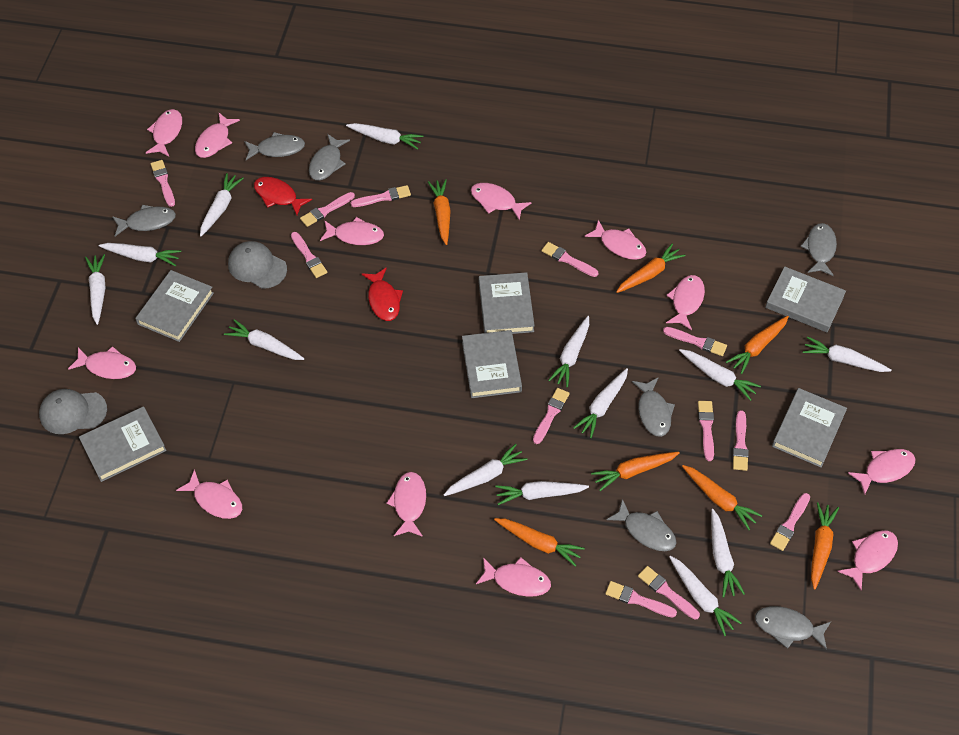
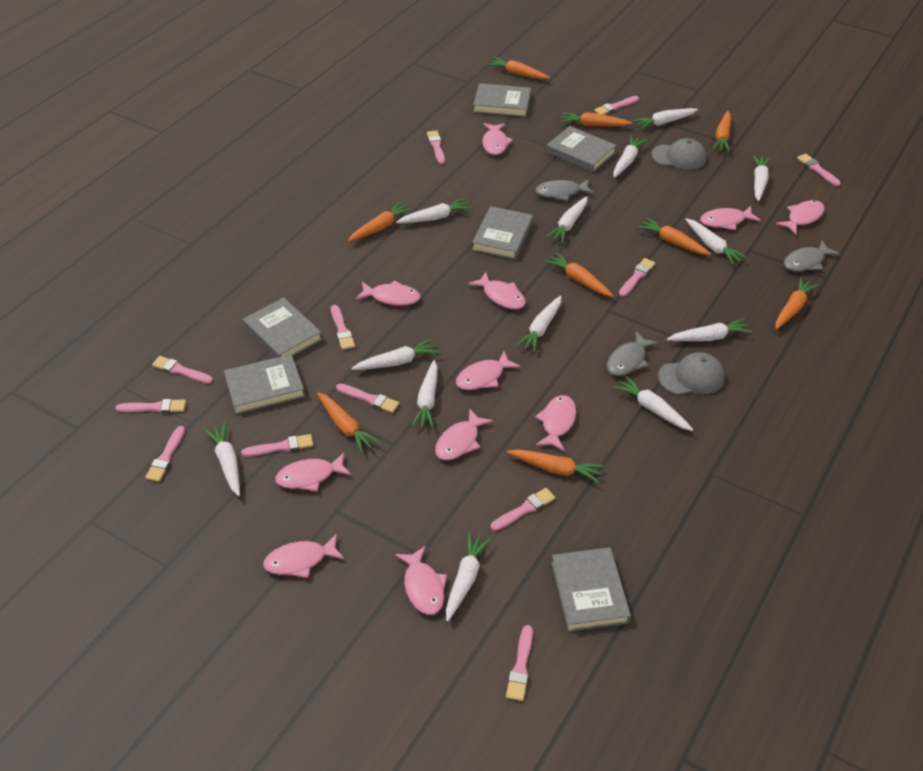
grey fish: 7 -> 3
orange carrot: 7 -> 9
pink fish: 12 -> 11
red fish: 2 -> 0

